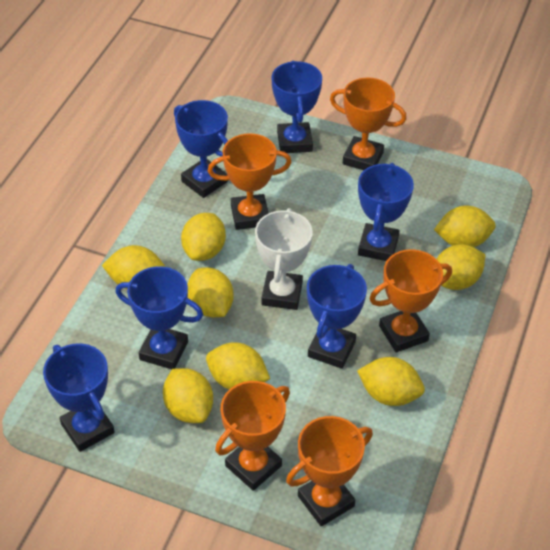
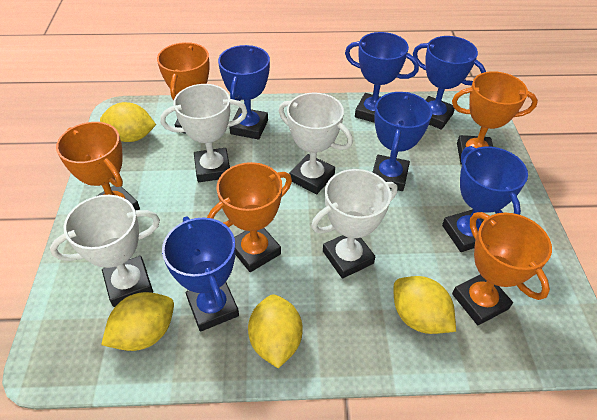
white trophy: 1 -> 4
yellow lemon: 8 -> 4

